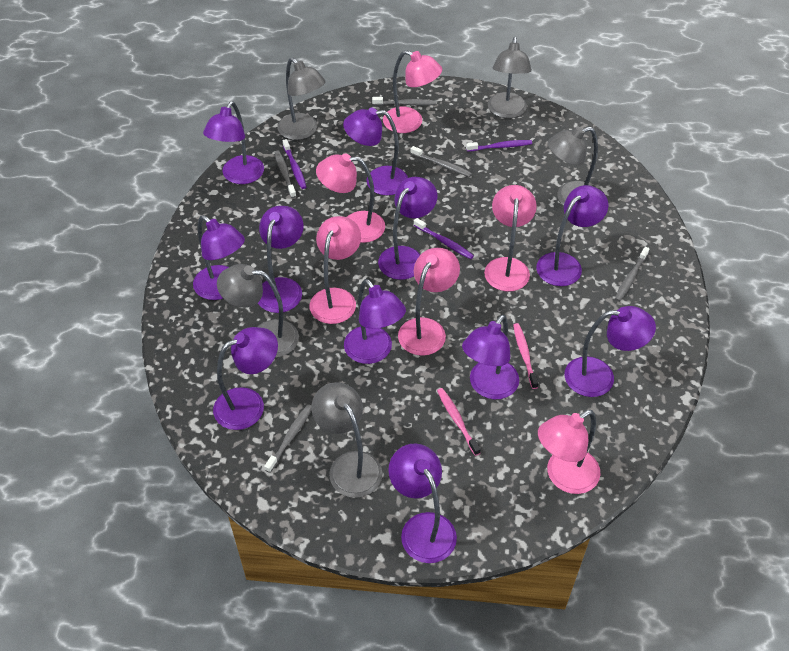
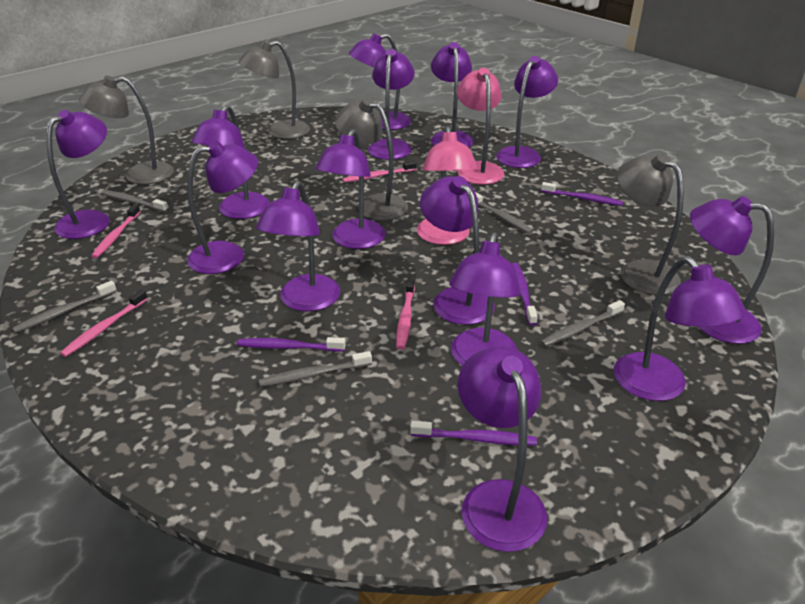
grey lamp: 5 -> 4
pink lamp: 6 -> 2
pink toothbrush: 2 -> 4
purple lamp: 11 -> 14
purple toothbrush: 3 -> 4

